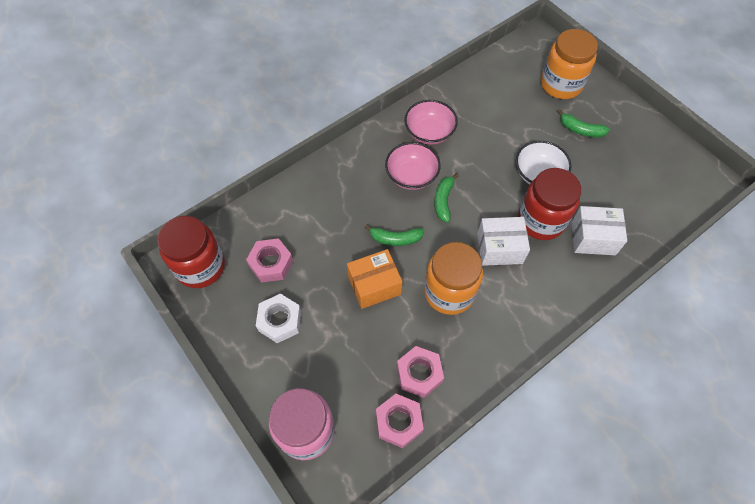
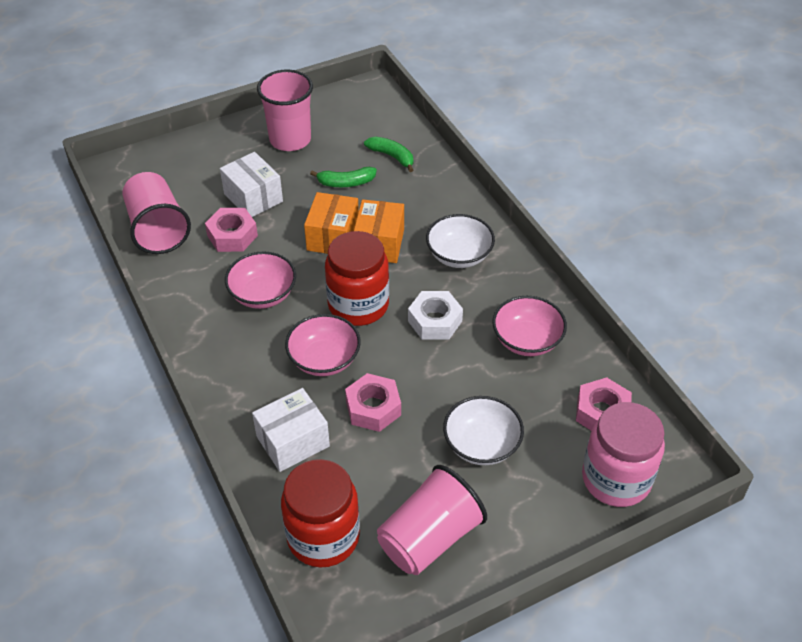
green banana: 3 -> 2
orange box: 1 -> 2
orange jar: 2 -> 0
pink bowl: 2 -> 3
pink cup: 0 -> 3
white bowl: 1 -> 2

